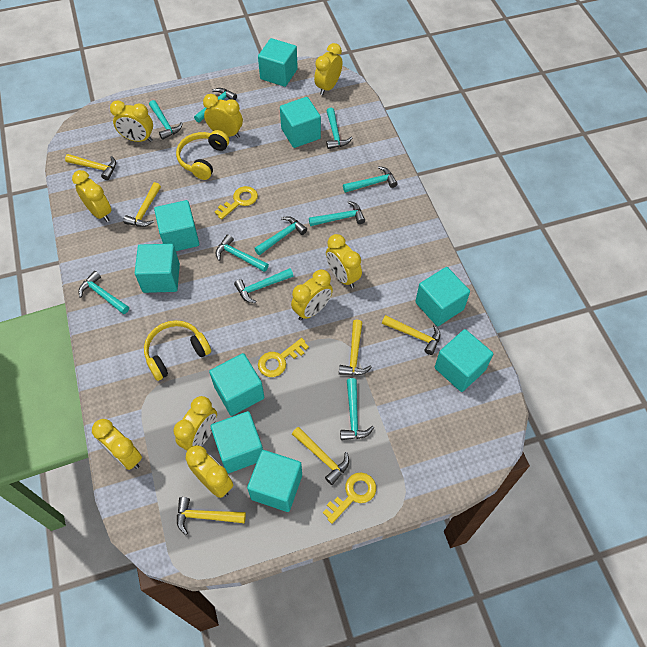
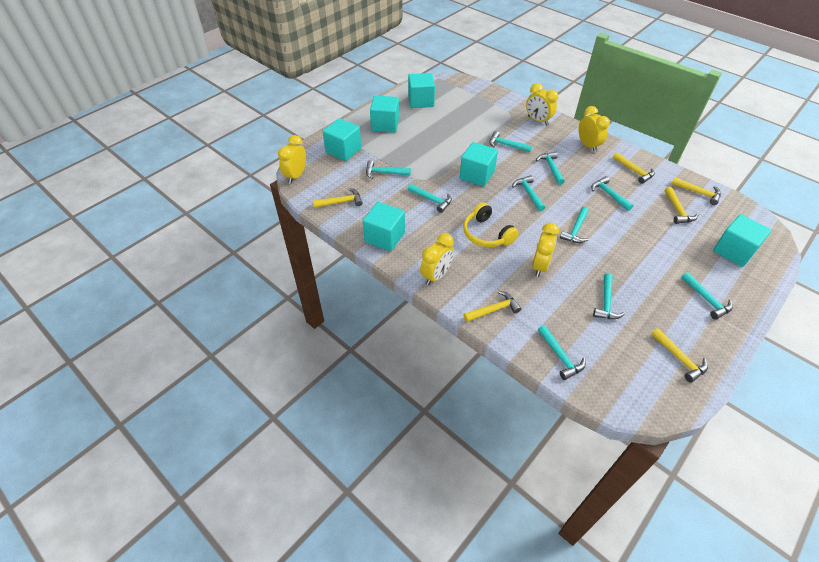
turquoise cube: 9 -> 6
yellow clock: 9 -> 5
yellow headphones: 2 -> 1
yellow key: 3 -> 0

